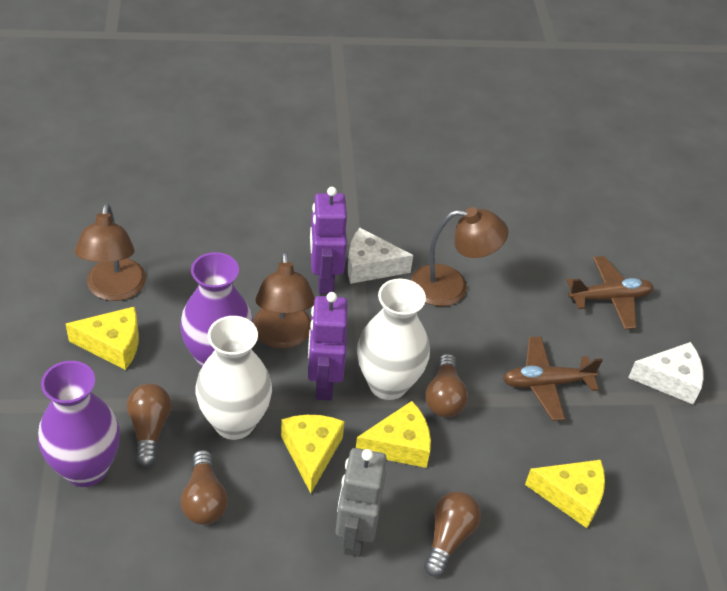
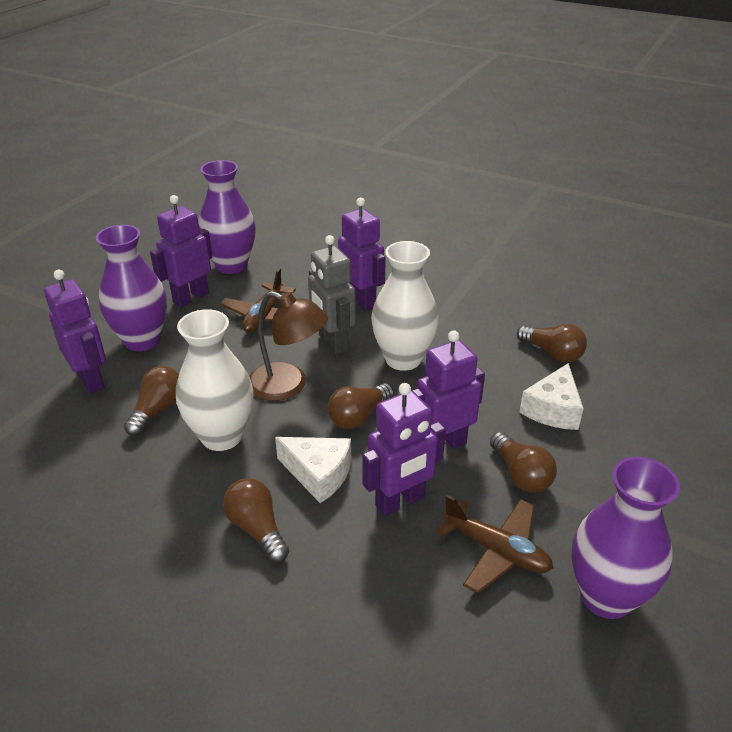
brown lamp: 3 -> 1
brown light bulb: 4 -> 5
purple robot: 2 -> 5
purple vase: 2 -> 3
yellow cheese: 4 -> 0

